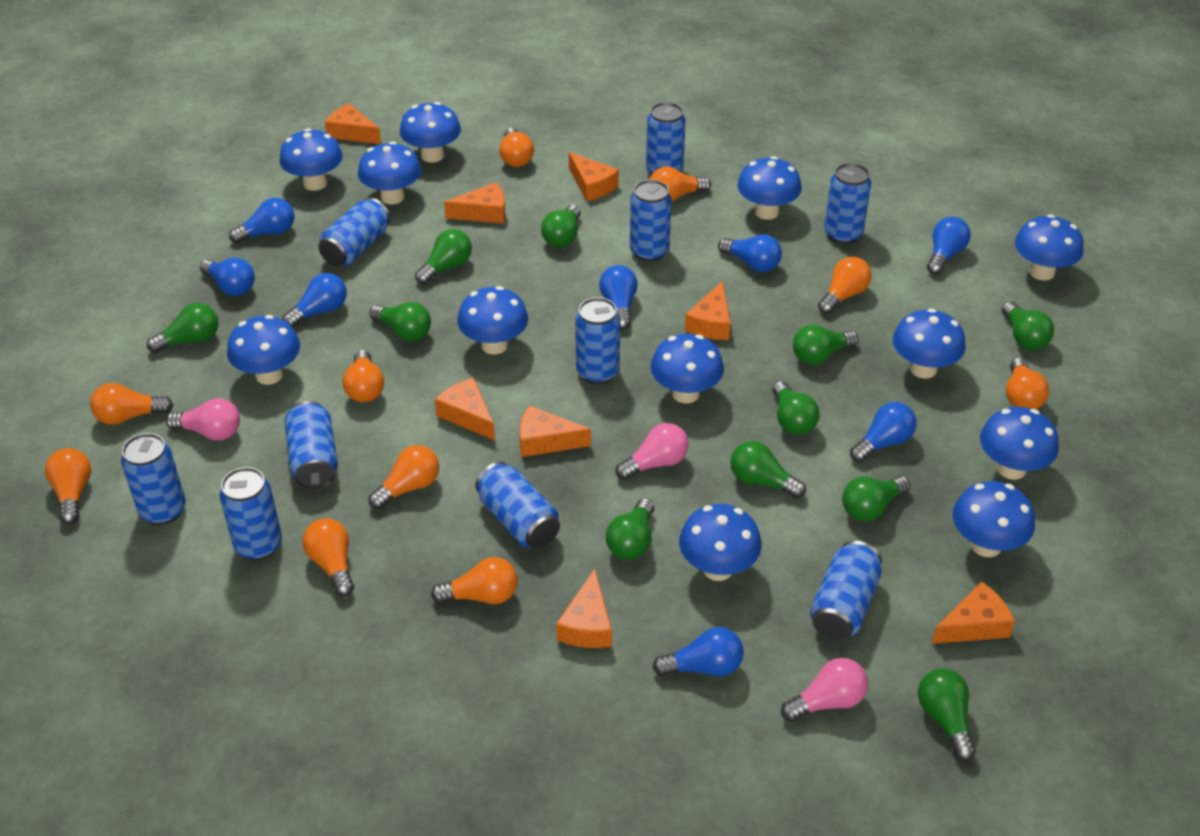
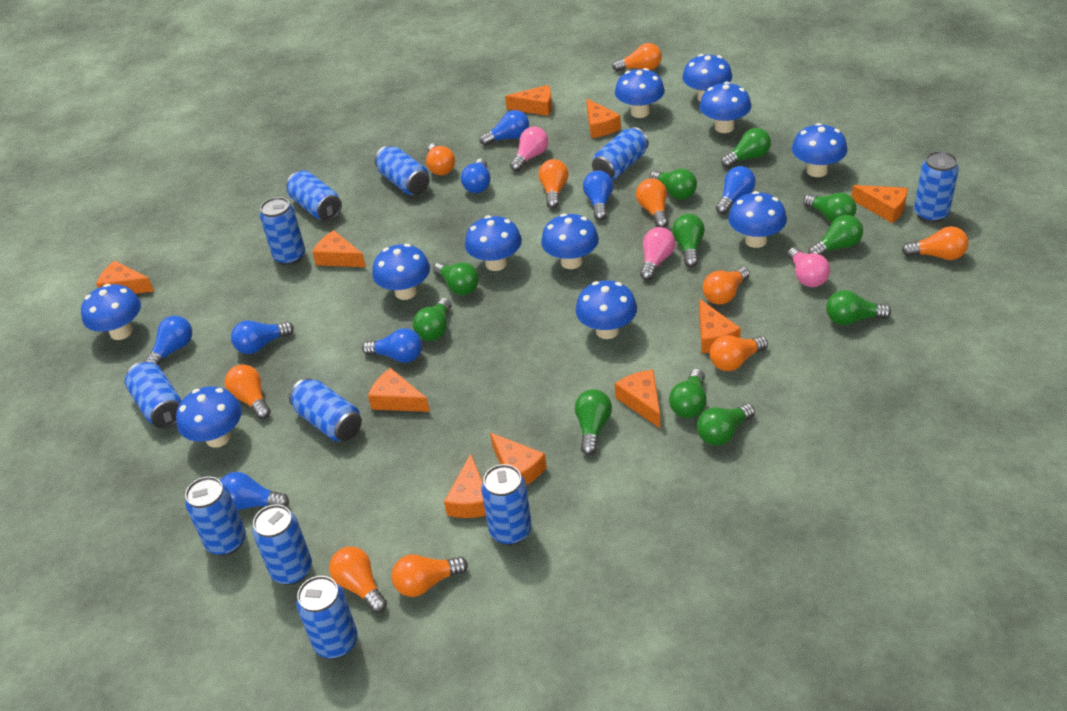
blue can: 10 -> 11
blue mushroom: 12 -> 11
orange cheese: 8 -> 10

